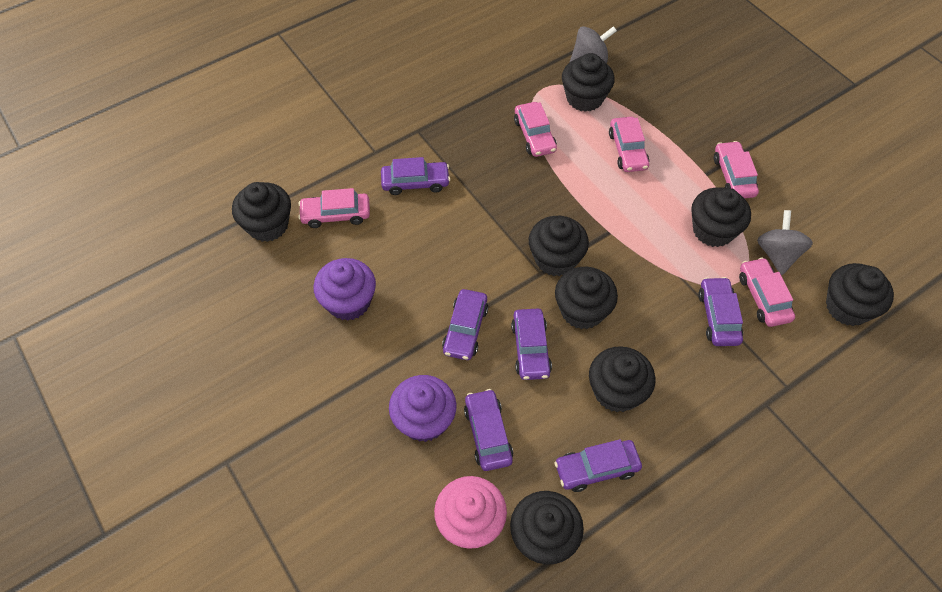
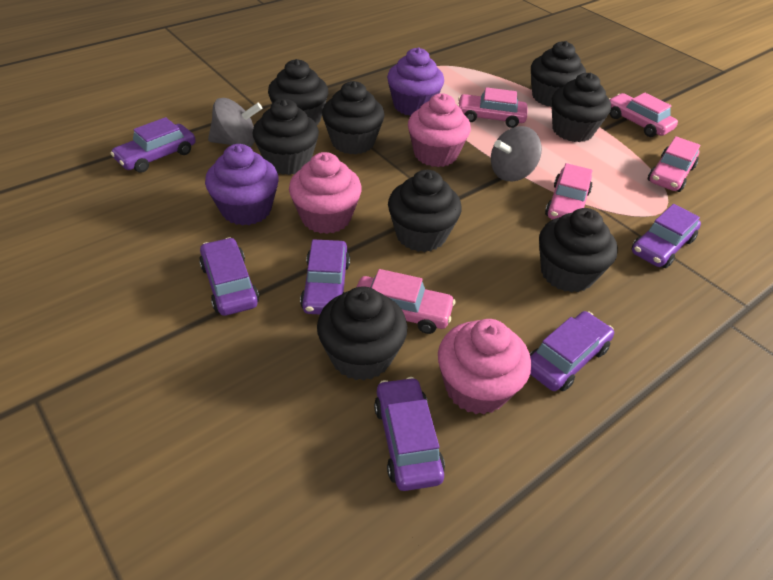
pink cupcake: 1 -> 3

